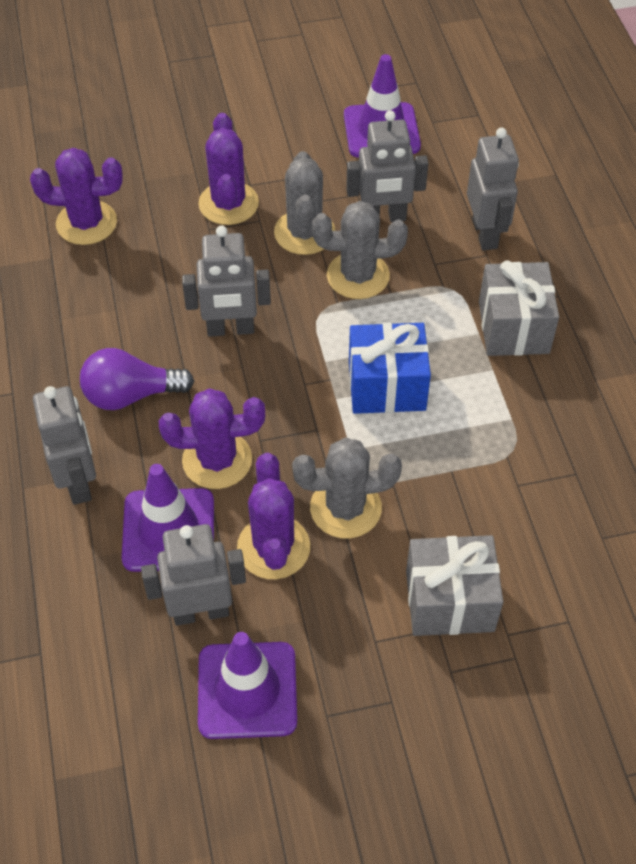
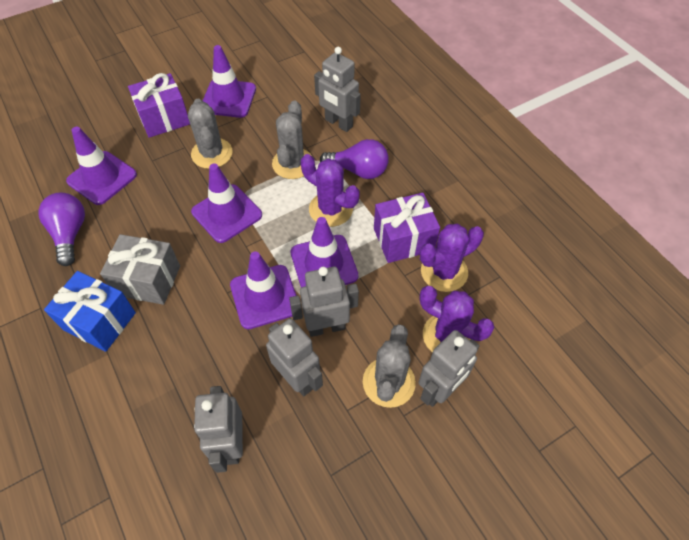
grey gift: 2 -> 1
purple cactus: 4 -> 3
purple gift: 0 -> 2
purple light bulb: 1 -> 2
purple traffic cone: 3 -> 5

